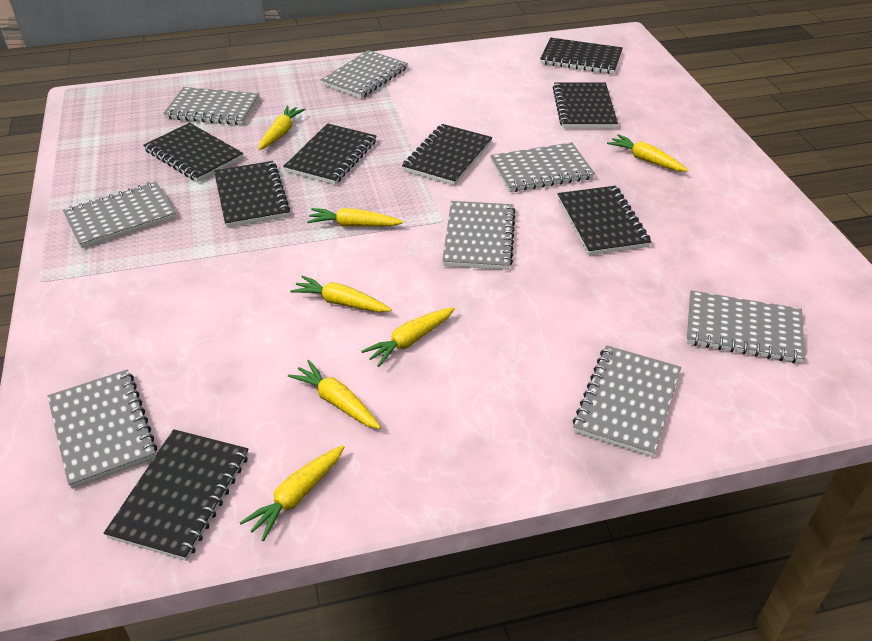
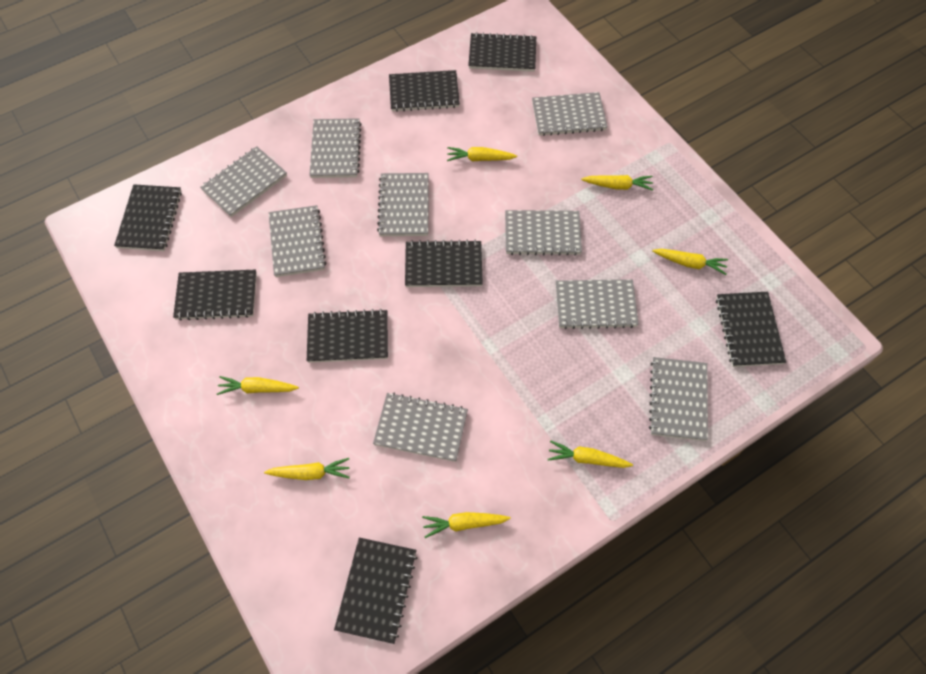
grey notebook: 8 -> 9

